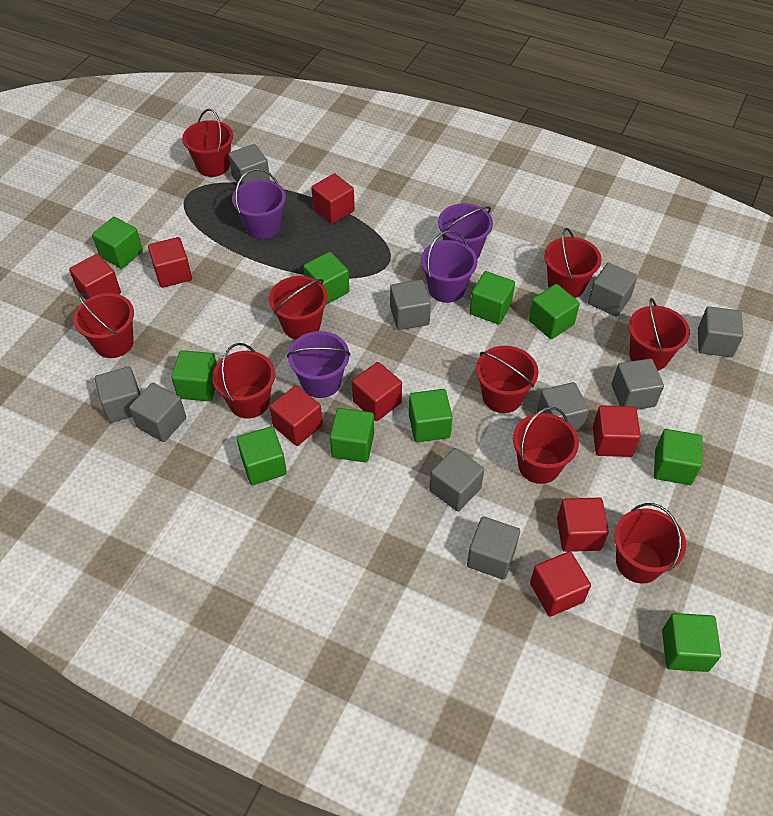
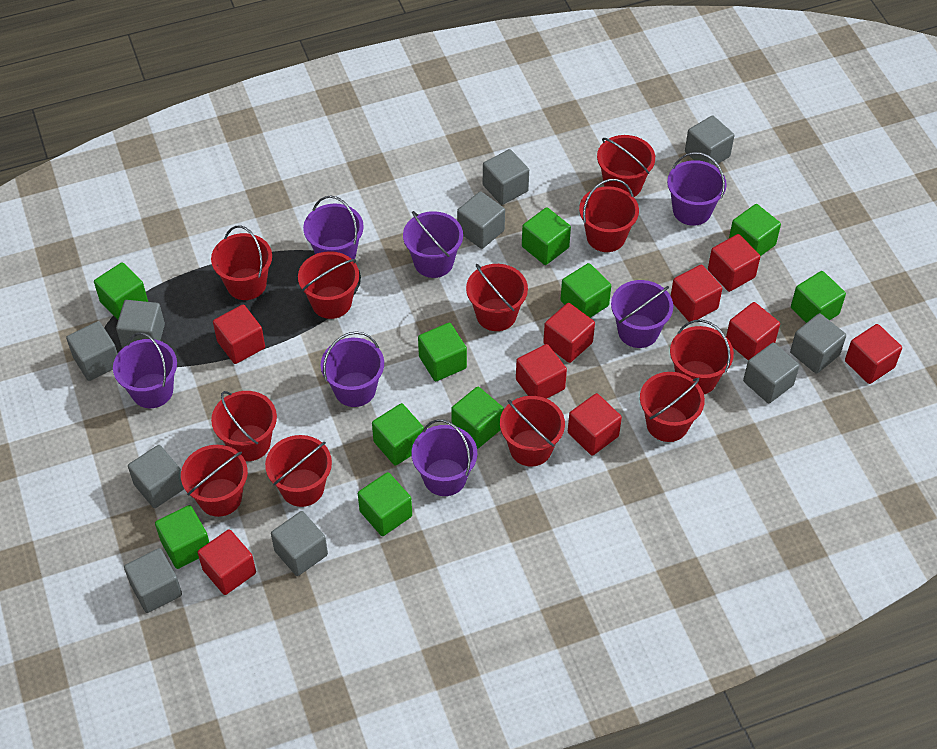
purple bucket: 4 -> 7
red bucket: 9 -> 11
red cube: 8 -> 9

